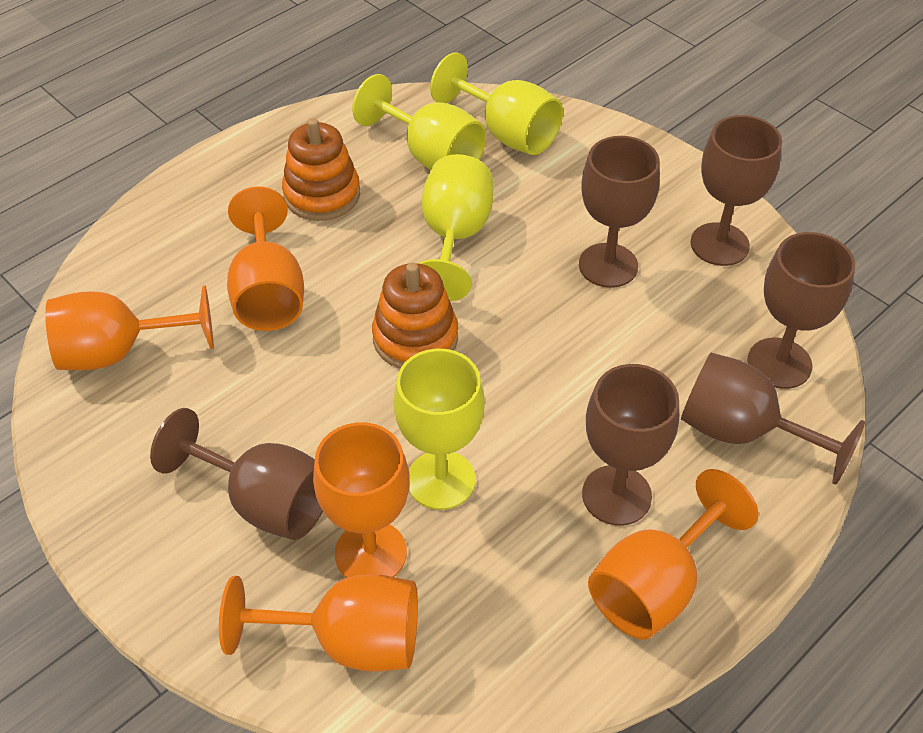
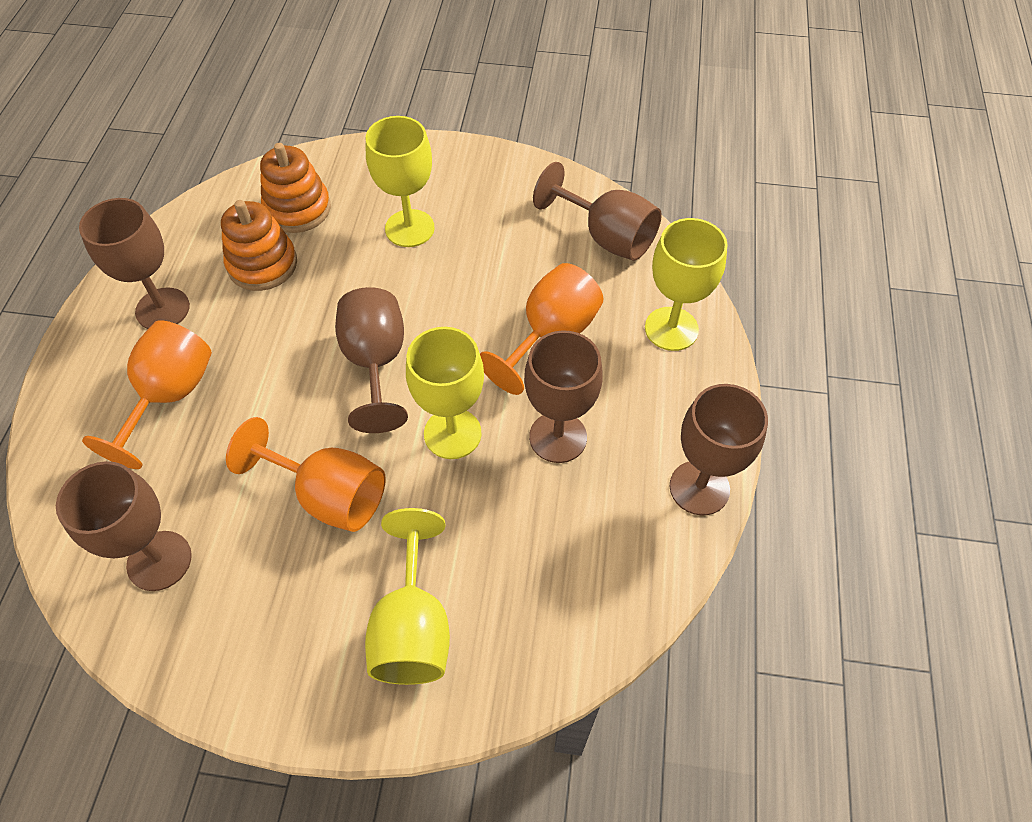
orange goblet: 5 -> 3

